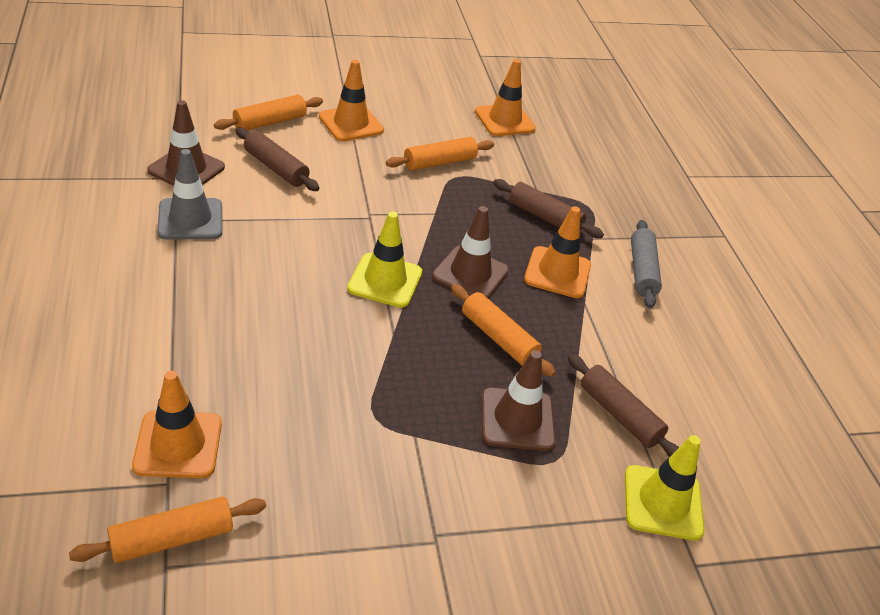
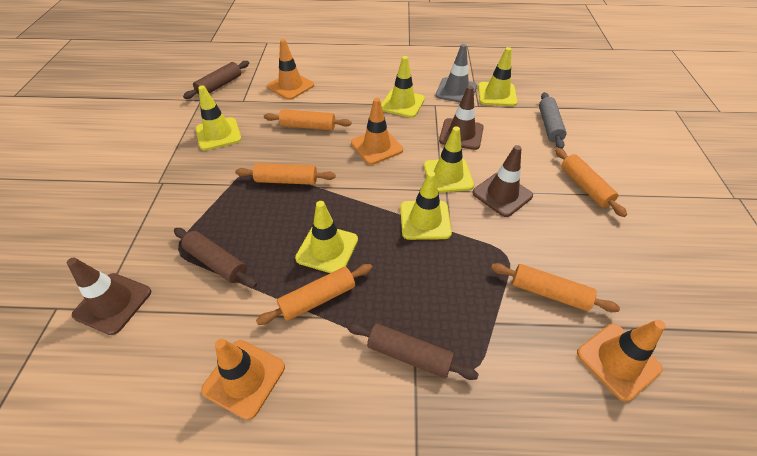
orange rolling pin: 4 -> 5
yellow traffic cone: 2 -> 6

